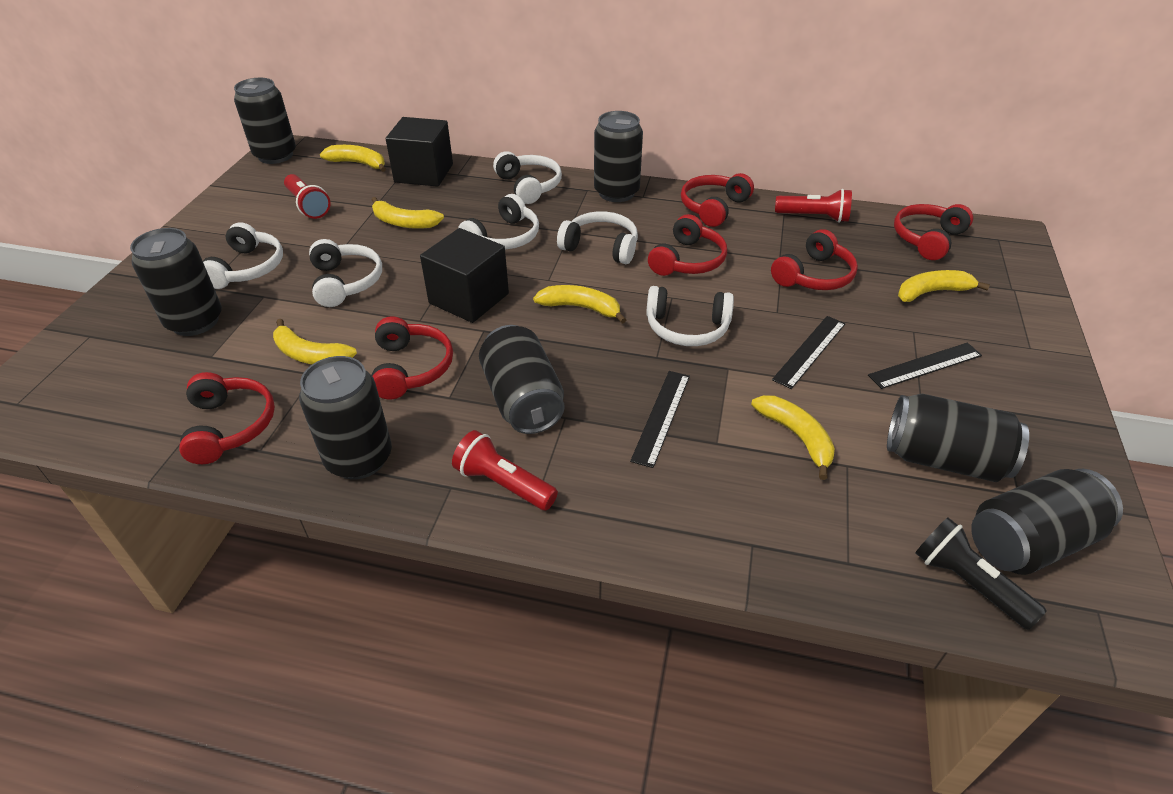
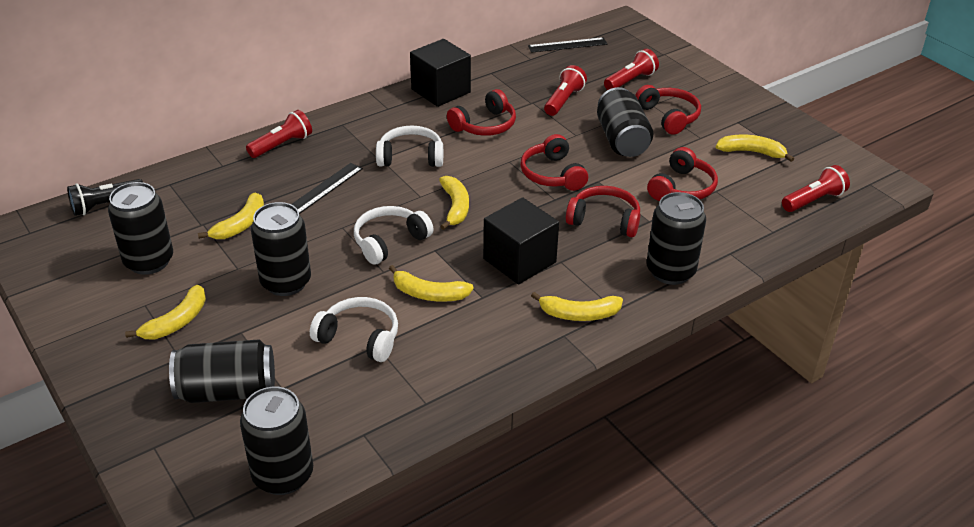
black can: 7 -> 6
black ruler: 3 -> 2
red flashlight: 3 -> 4
red headphones: 6 -> 5
white headphones: 6 -> 3

